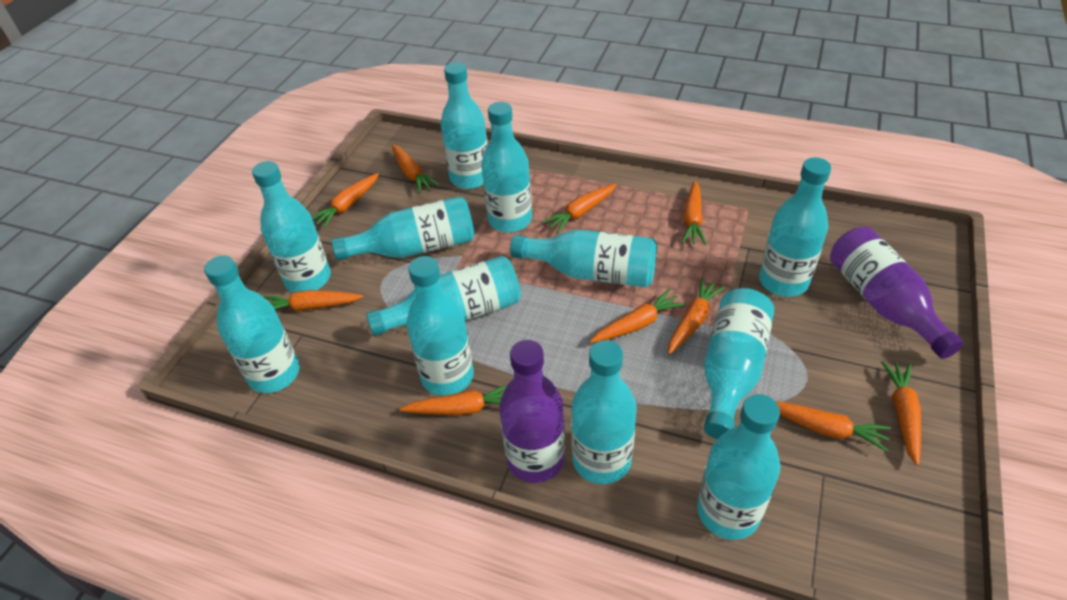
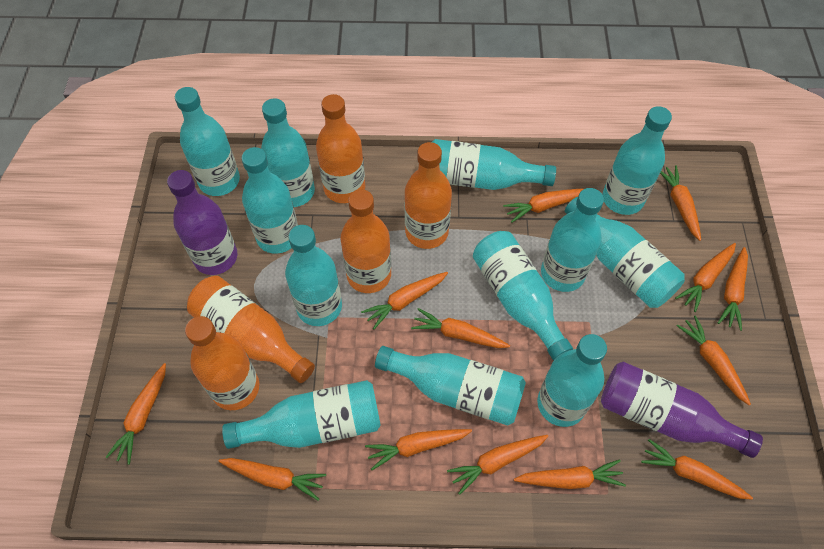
orange bottle: 0 -> 5
orange carrot: 10 -> 13

